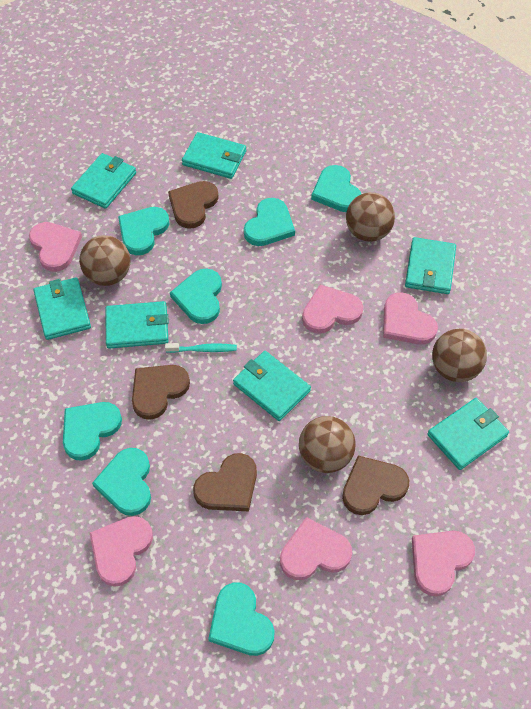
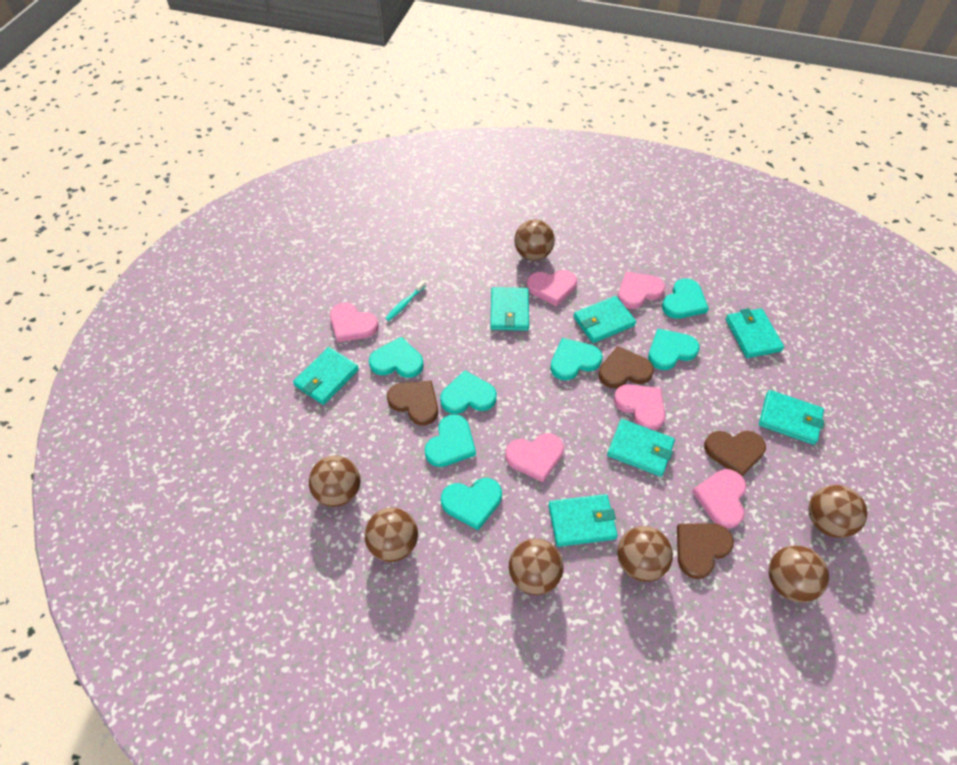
brown ball: 4 -> 7

